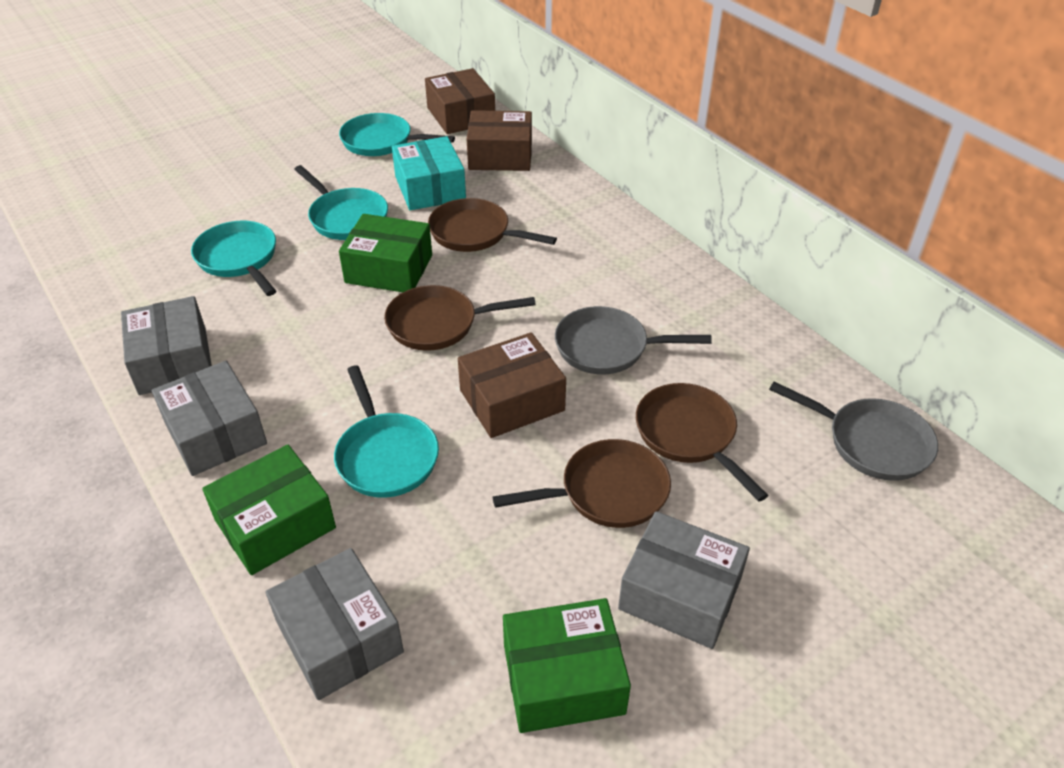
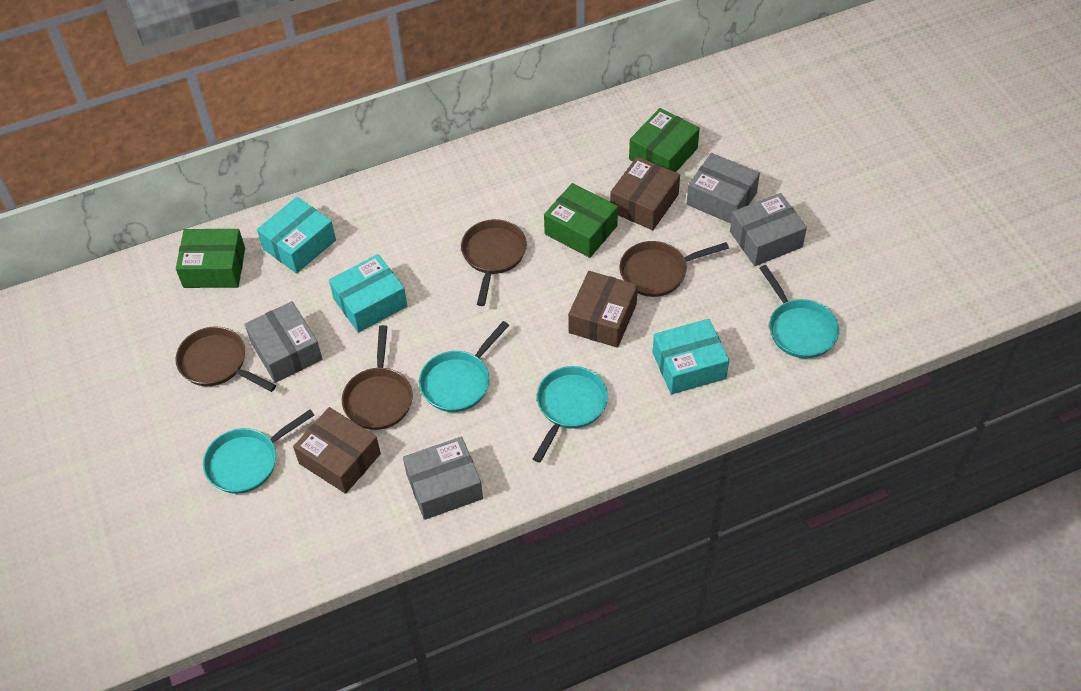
grey pan: 2 -> 0
turquoise box: 1 -> 3

